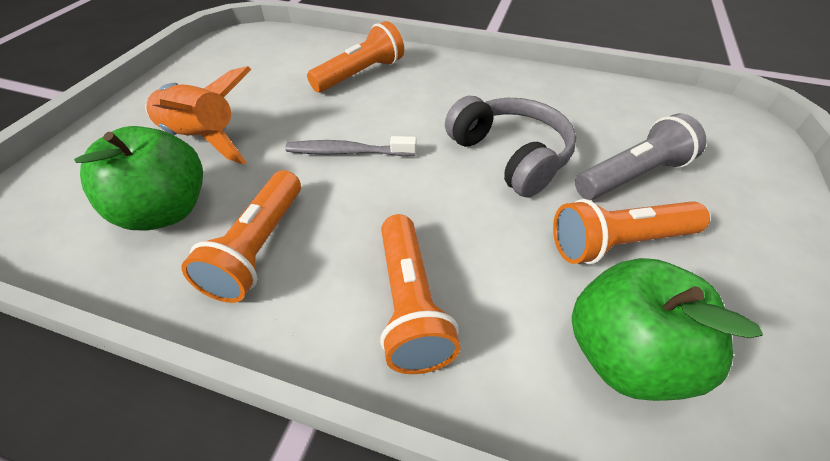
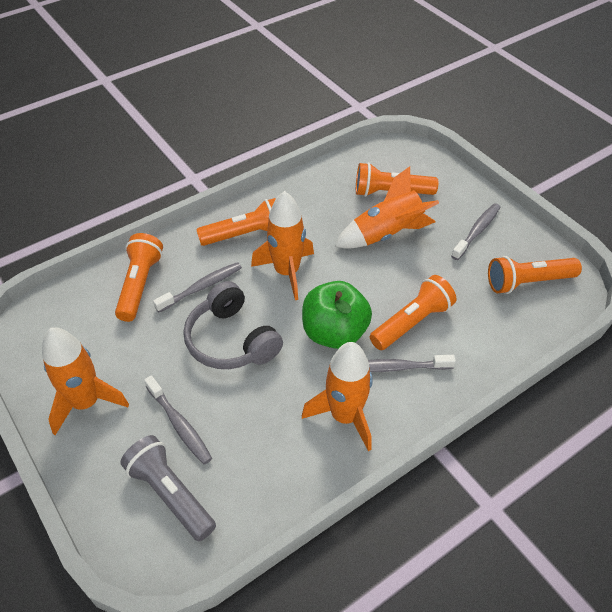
green apple: 2 -> 1
grey toothbrush: 1 -> 4
orange flashlight: 4 -> 5
orange rocket: 1 -> 4

